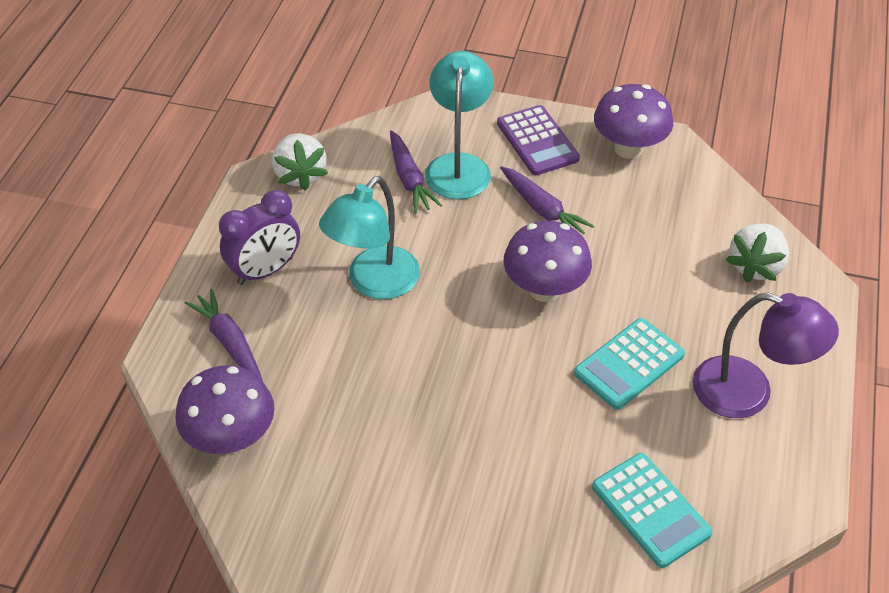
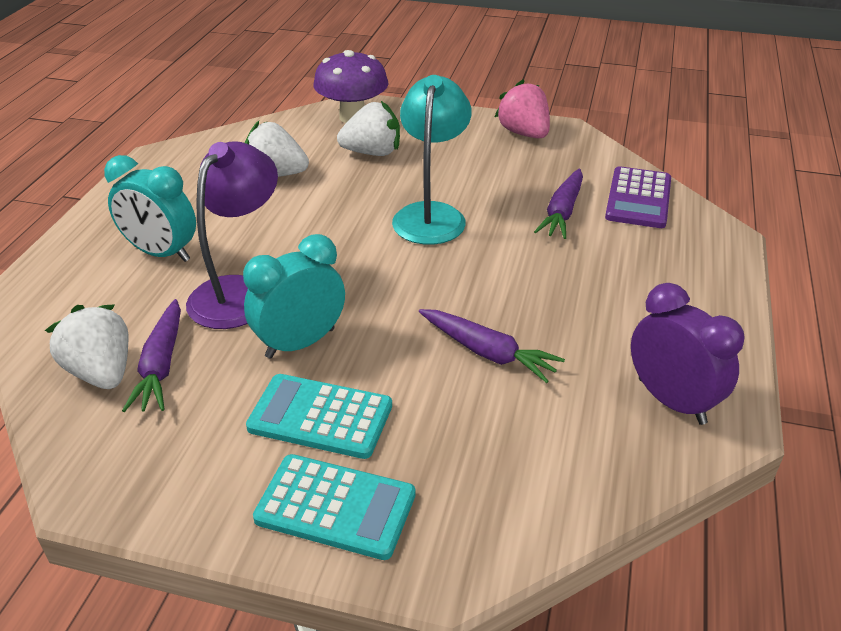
pink strawberry: 0 -> 1
purple mushroom: 3 -> 1
turquoise clock: 0 -> 2
turquoise lamp: 2 -> 1
white strawberry: 2 -> 3

